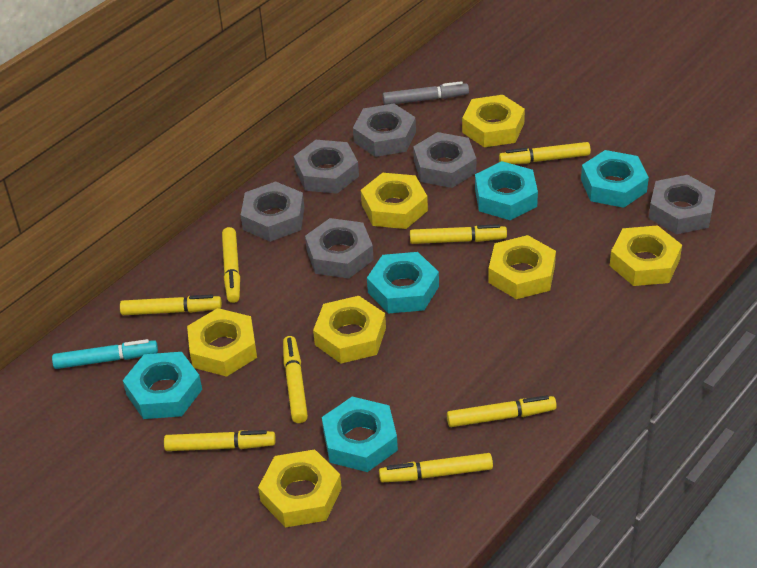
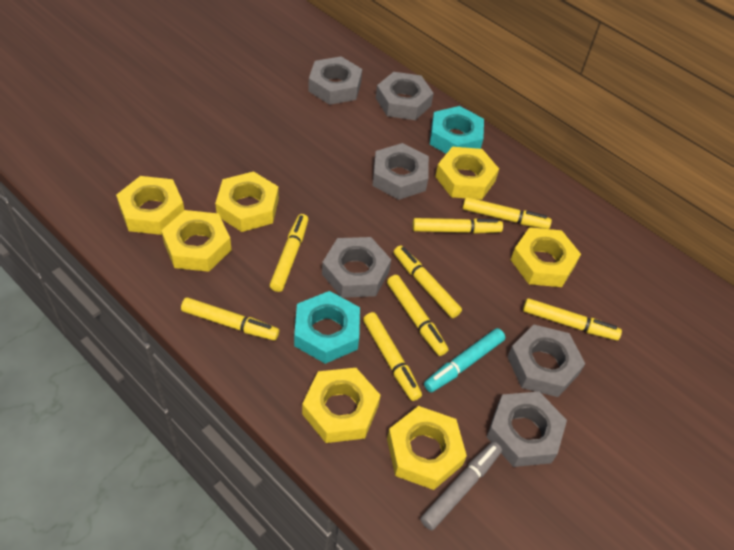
turquoise nut: 5 -> 2

